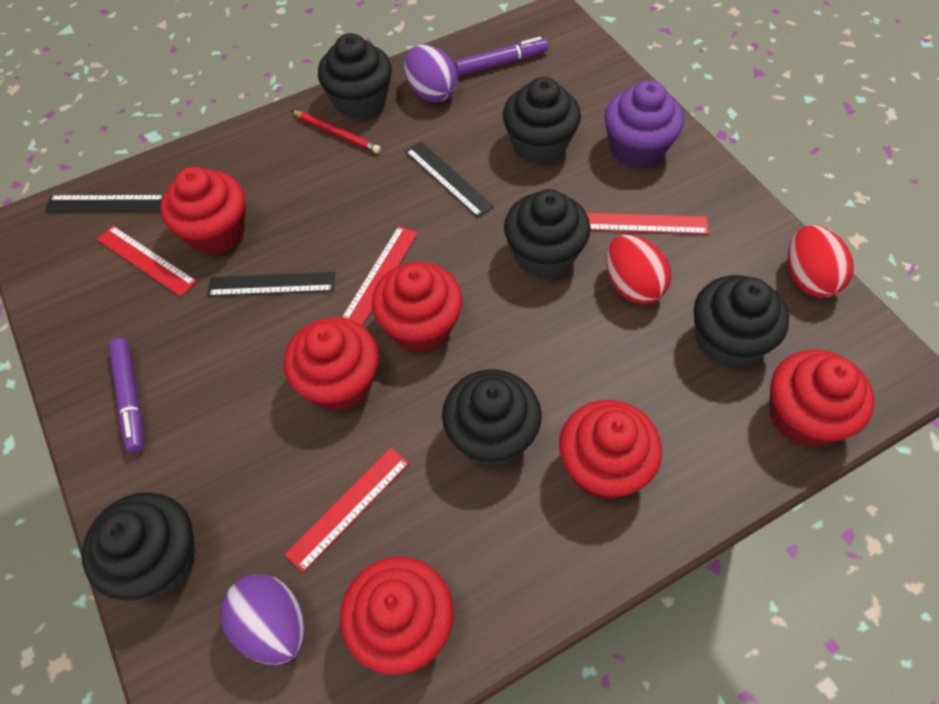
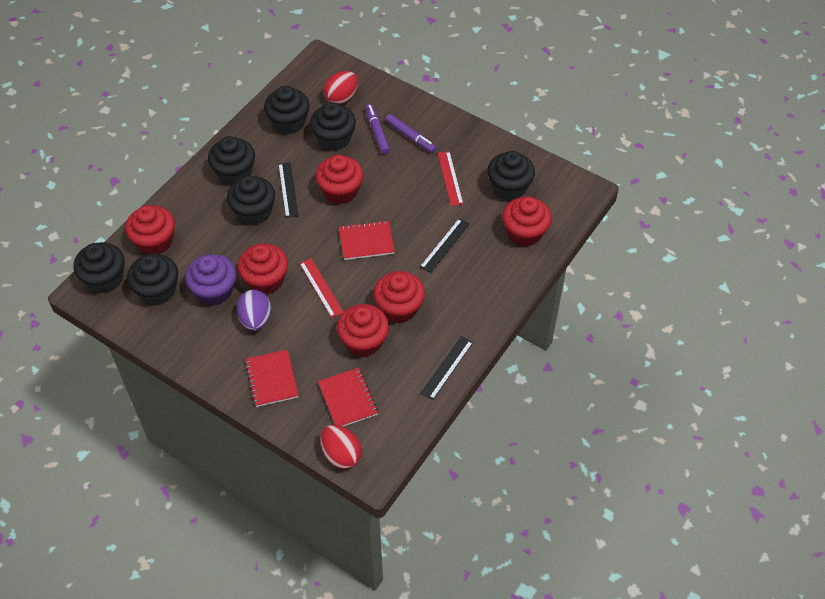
black cupcake: 6 -> 7
purple egg: 2 -> 1
red notebook: 0 -> 3
red pencil: 1 -> 0
red ruler: 4 -> 2

